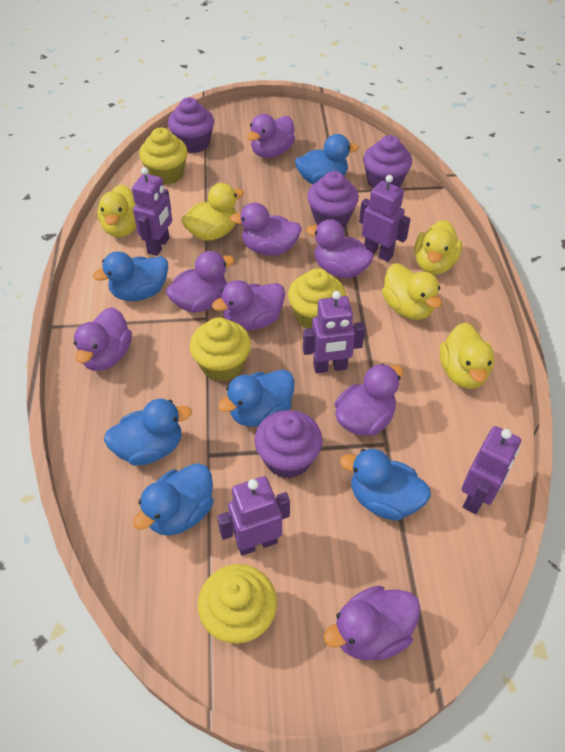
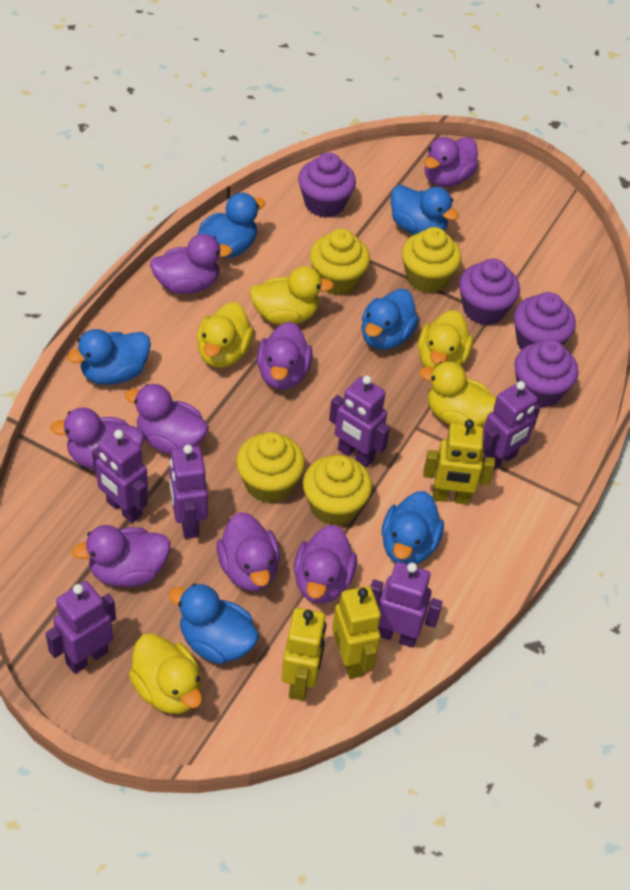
purple robot: 5 -> 6
yellow robot: 0 -> 3

